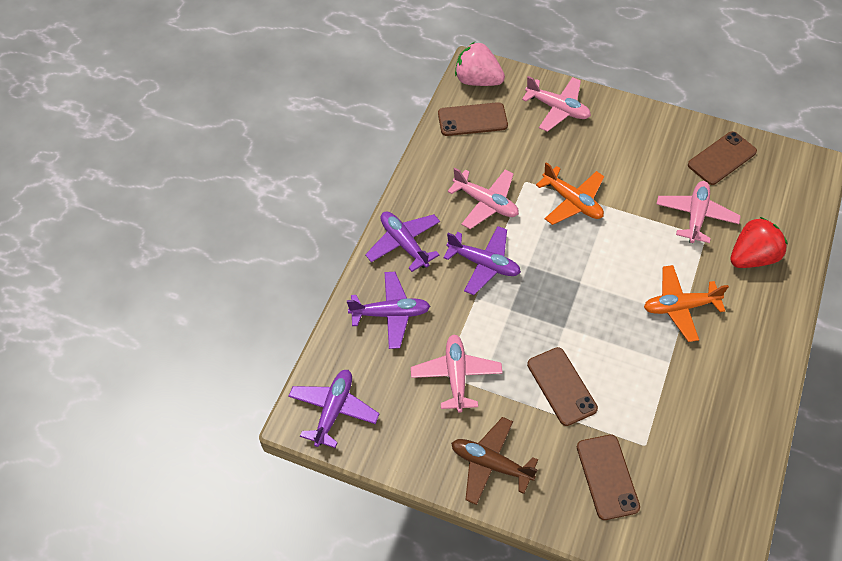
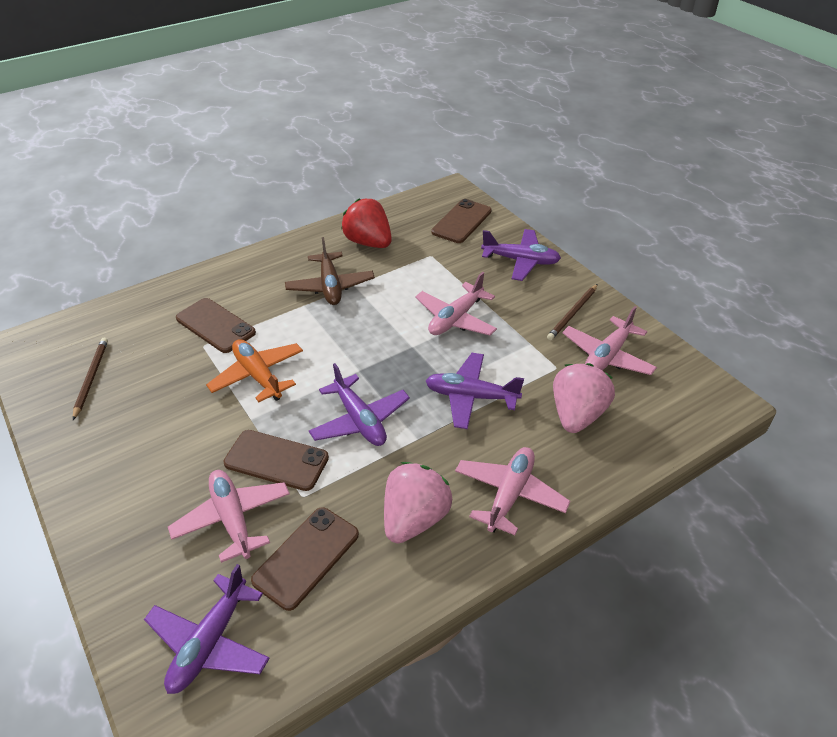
brown pencil: 0 -> 2
orange plane: 2 -> 1
pink strawberry: 1 -> 2

